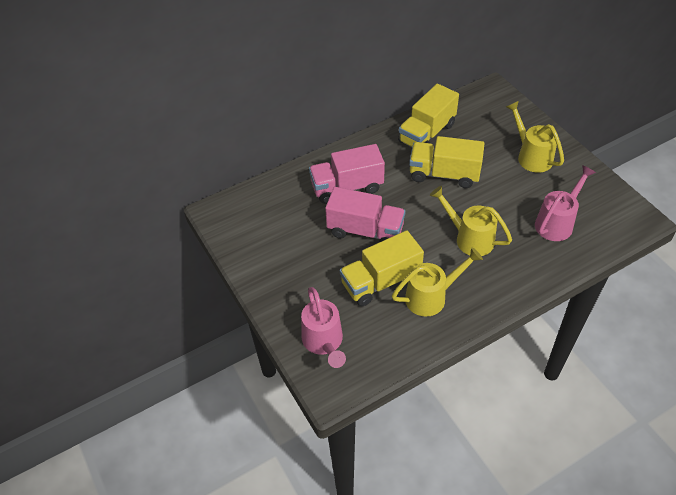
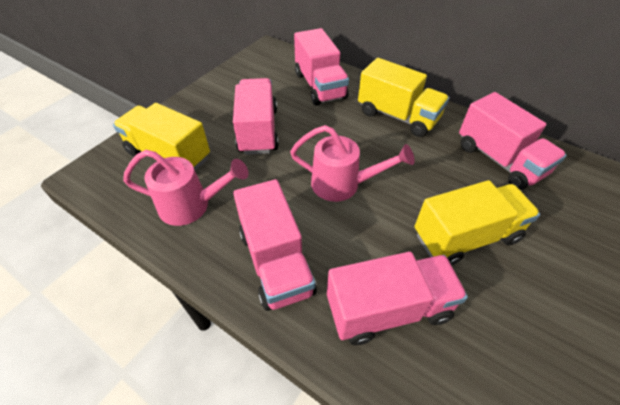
pink truck: 2 -> 5
yellow watering can: 3 -> 0

